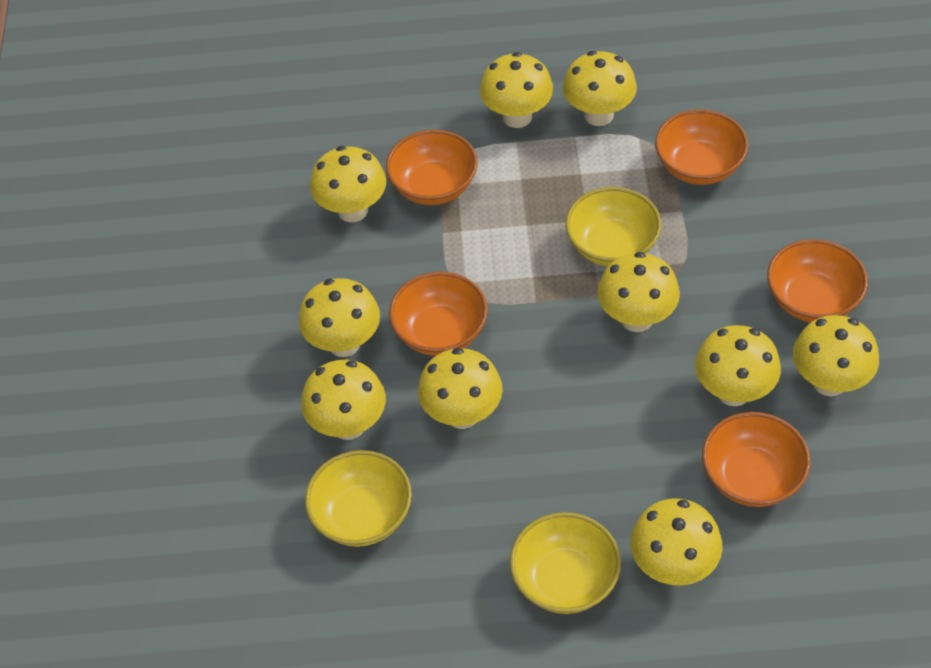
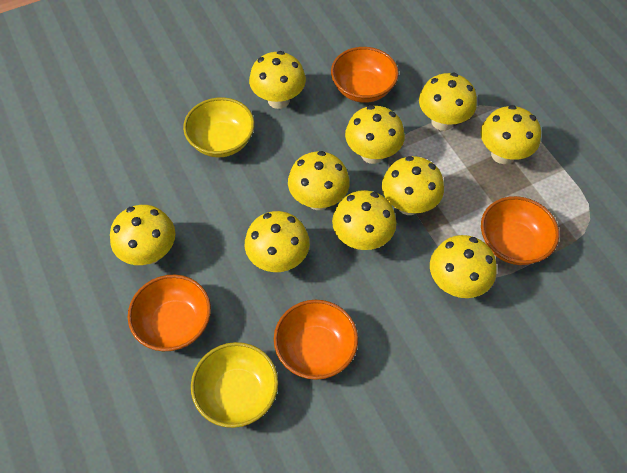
orange bowl: 5 -> 4
yellow bowl: 3 -> 2

